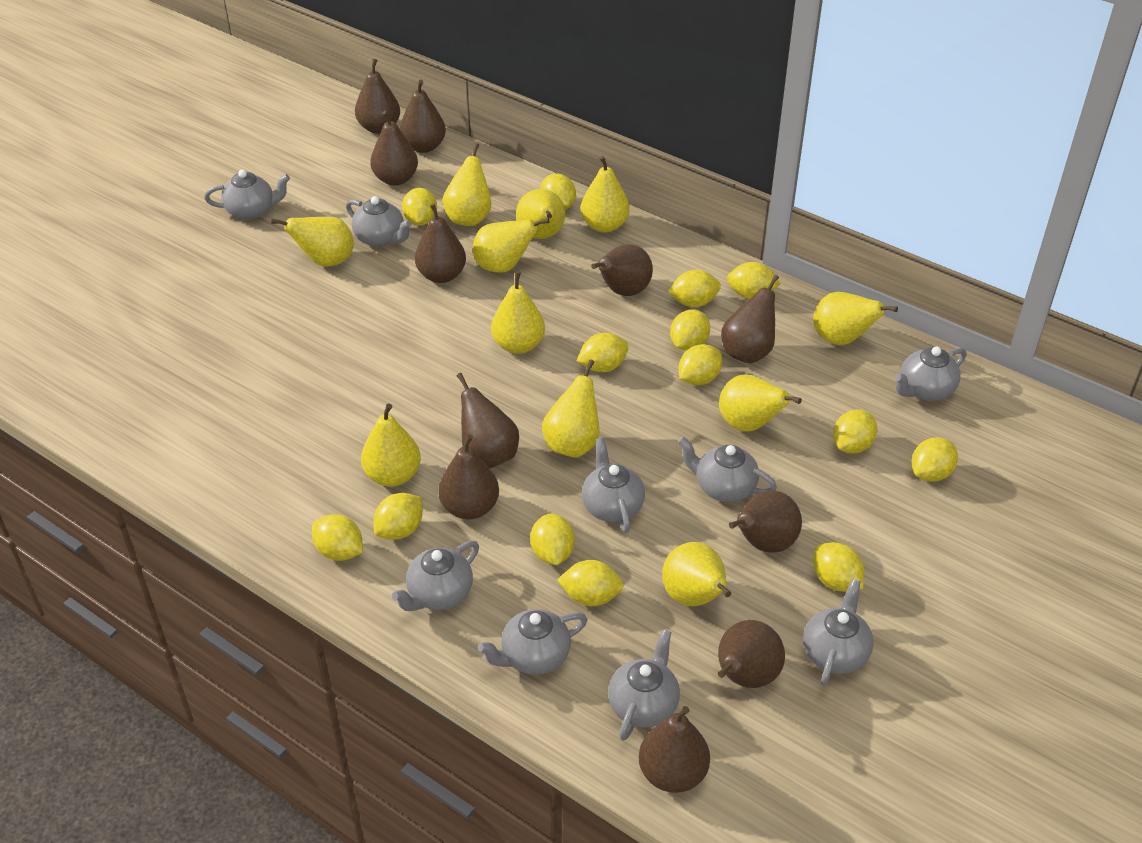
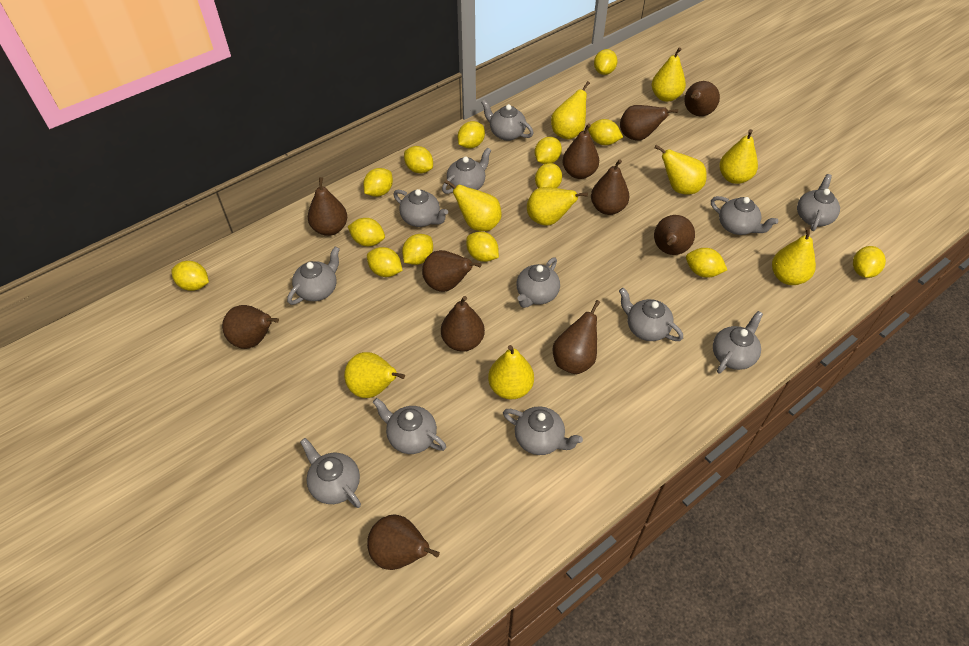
grey teapot: 9 -> 12
yellow pear: 11 -> 9

